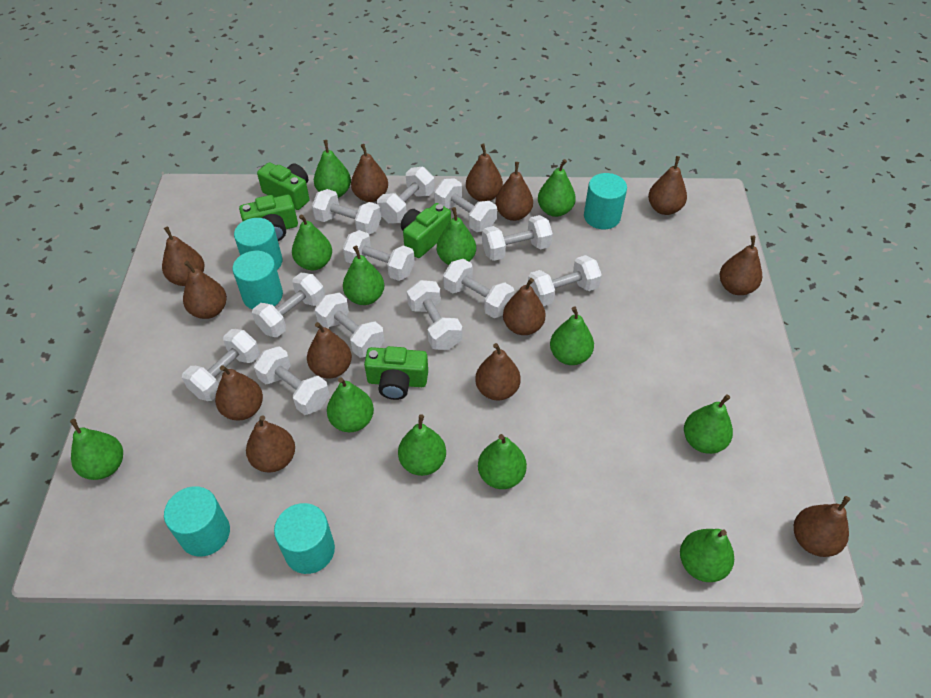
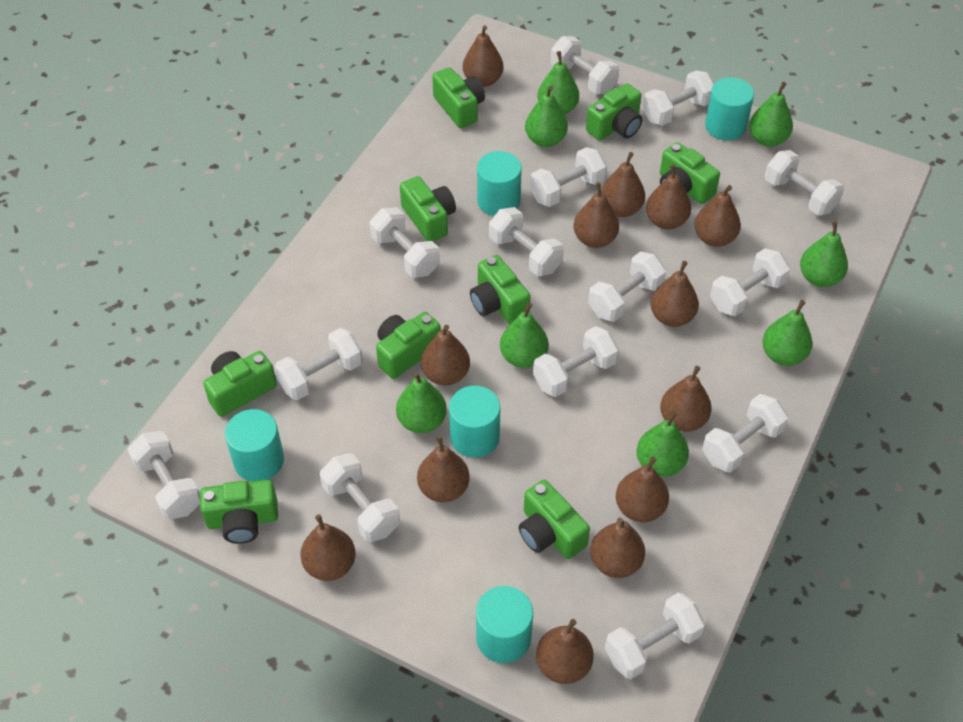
green camera: 4 -> 9
green pear: 12 -> 8
white dumbbell: 12 -> 14

